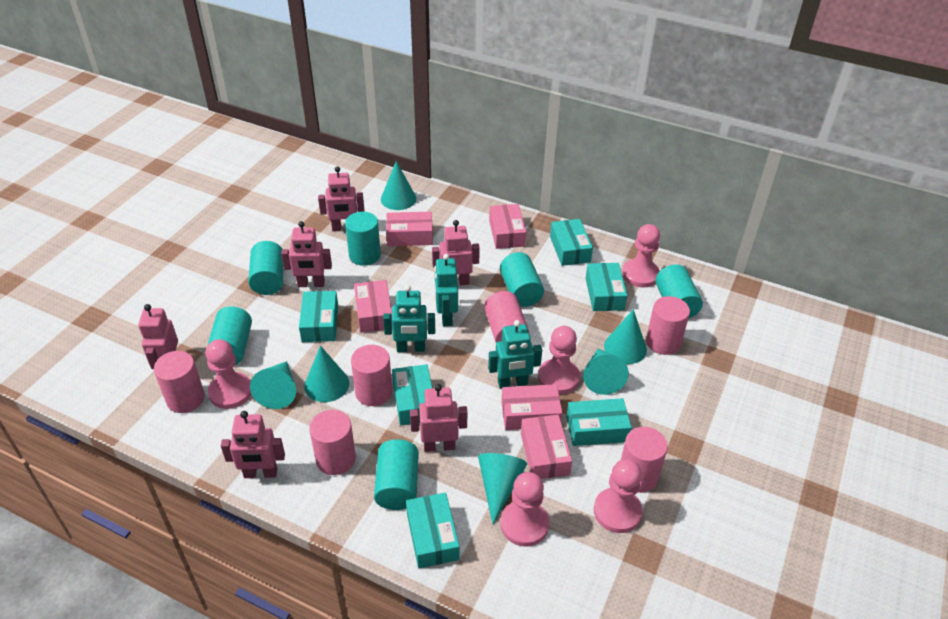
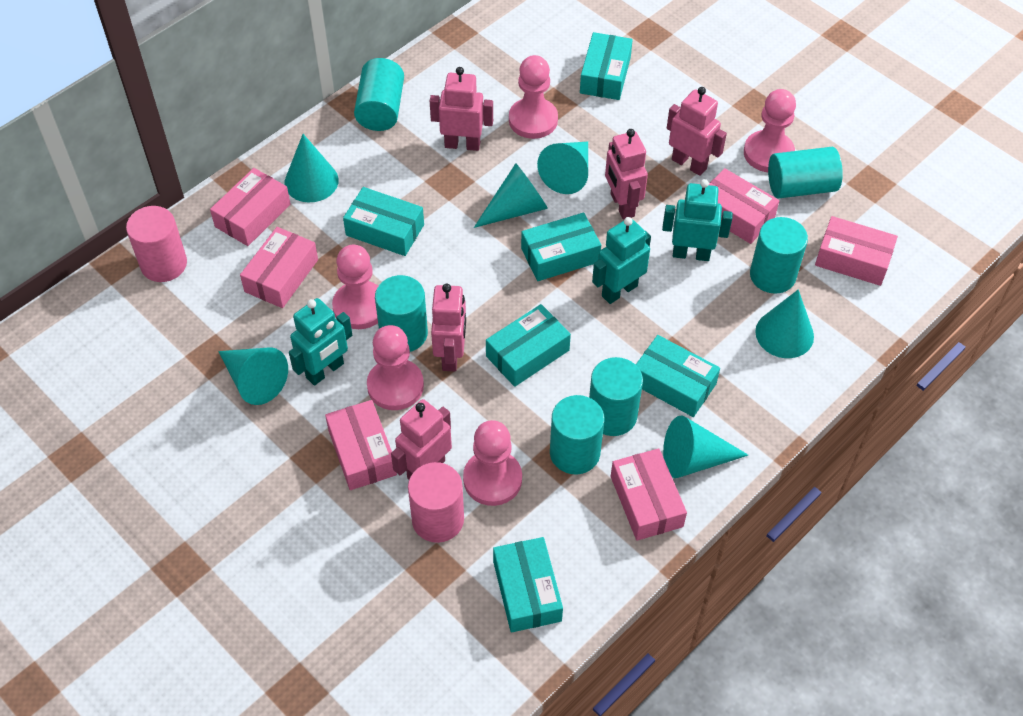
pink box: 5 -> 6
pink cylinder: 6 -> 2
pink robot: 6 -> 5

